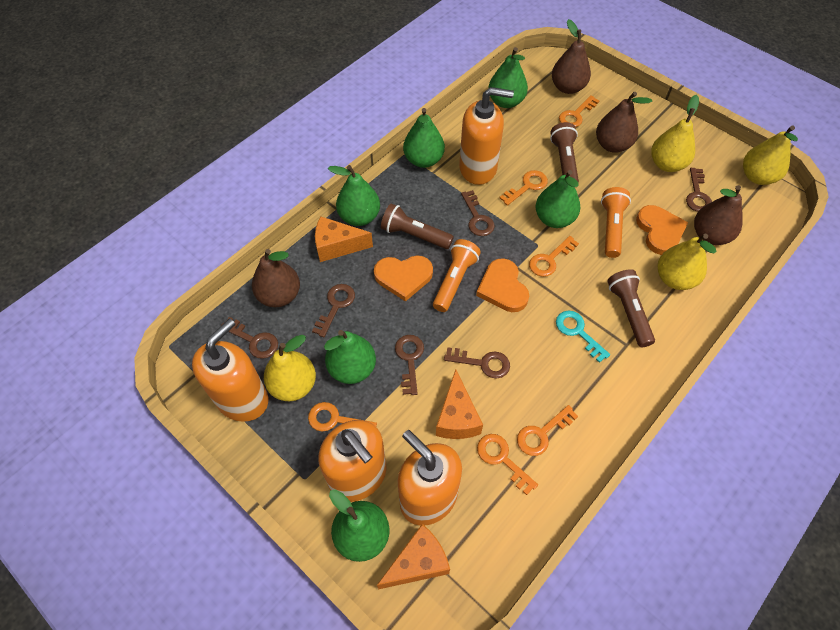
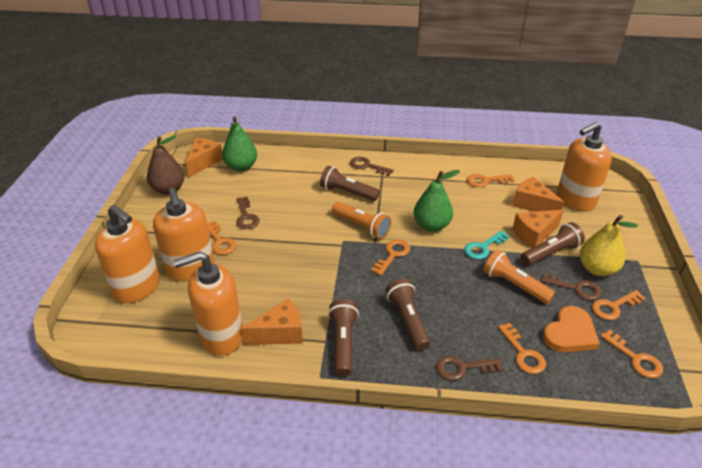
brown flashlight: 3 -> 4
brown key: 6 -> 4
brown pear: 4 -> 1
green pear: 6 -> 2
orange cheese: 3 -> 4
orange heart: 3 -> 1
yellow pear: 4 -> 1

